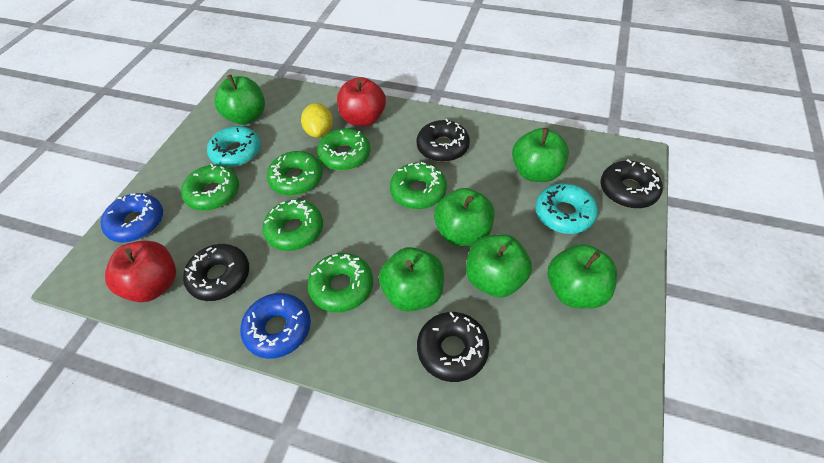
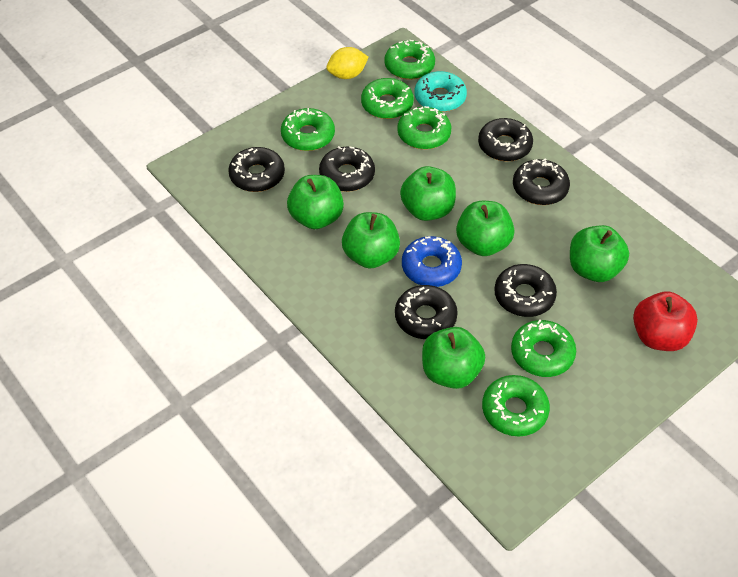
black donut: 4 -> 6
blue donut: 2 -> 1
red apple: 2 -> 1
turquoise donut: 2 -> 1

